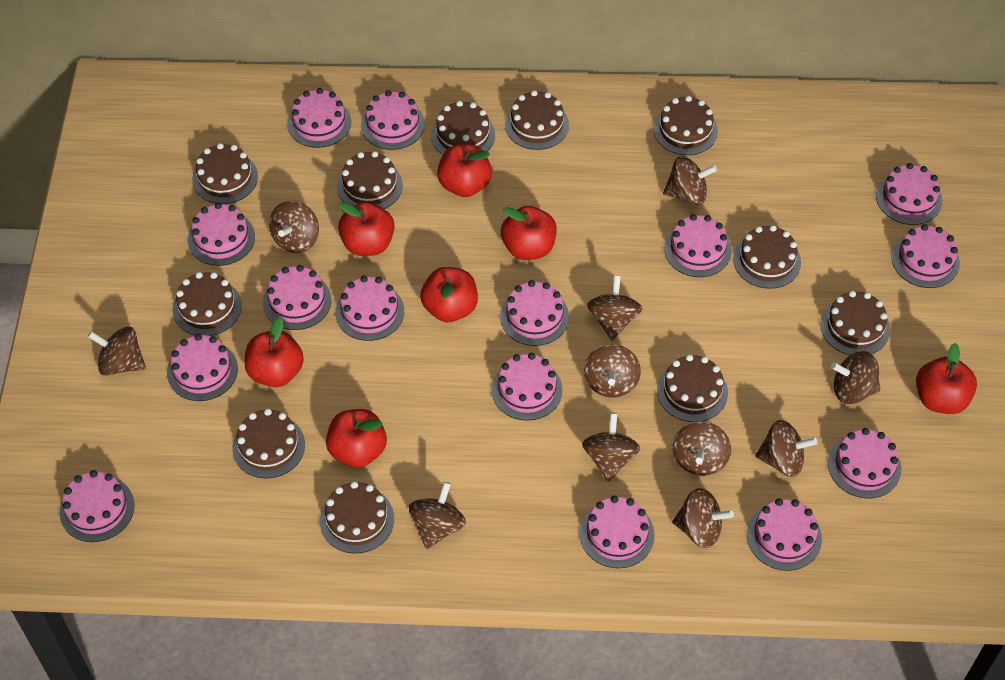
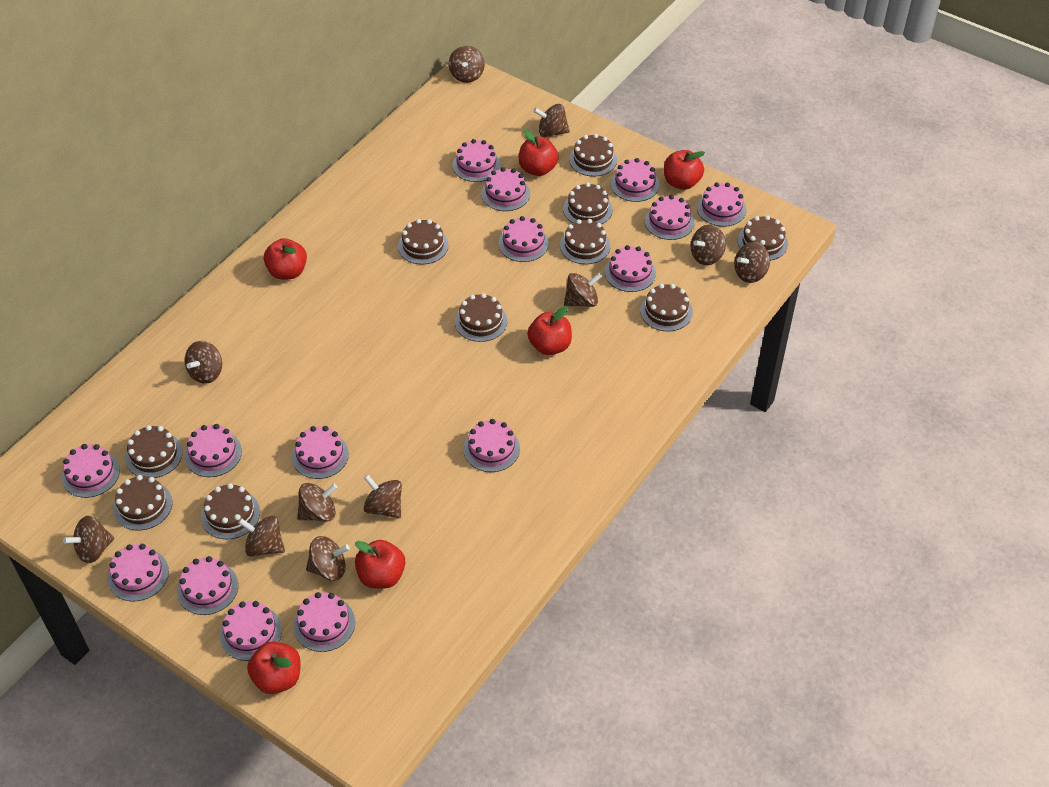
brown cake: 11 -> 10
red apple: 7 -> 6

